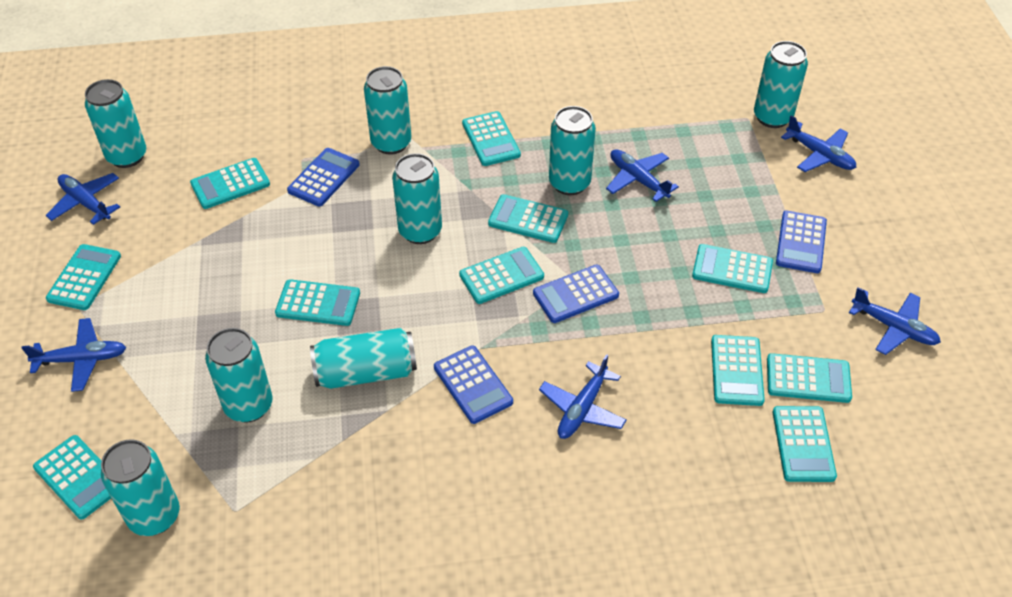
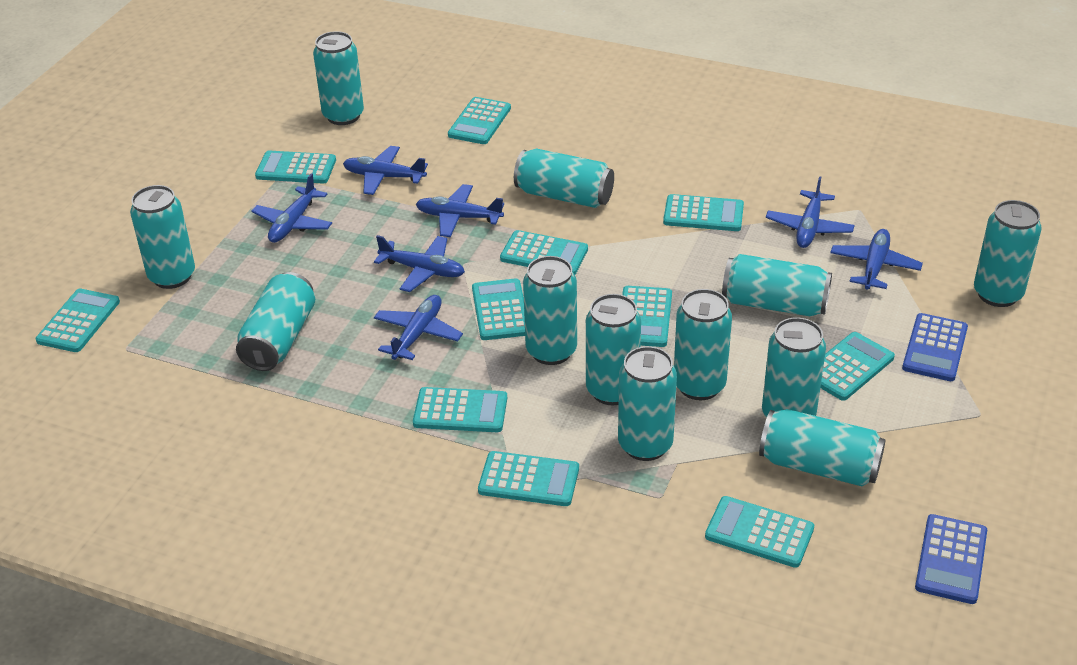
blue calculator: 4 -> 2
blue plane: 6 -> 7
turquoise can: 8 -> 12

